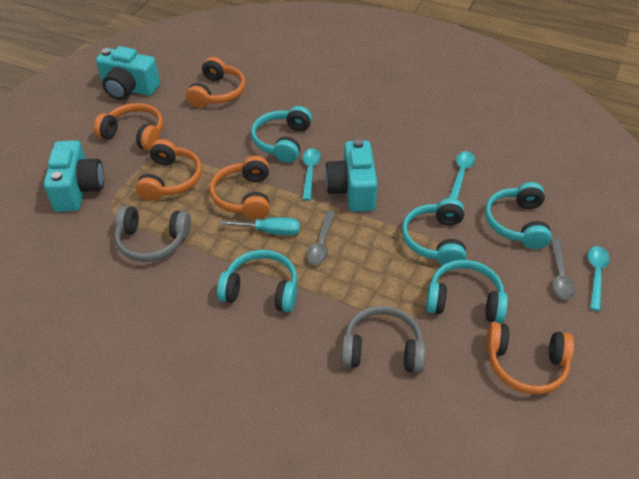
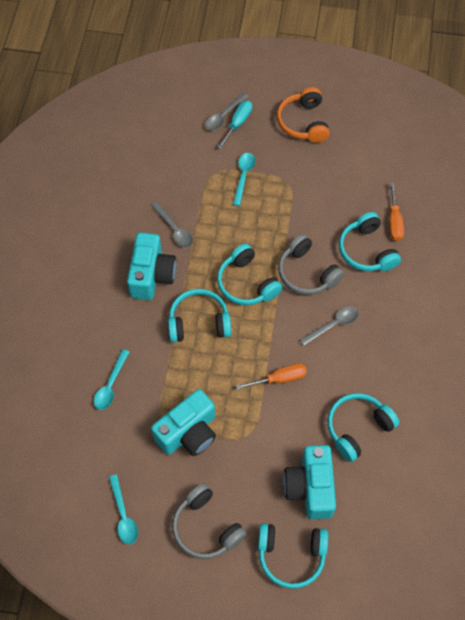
grey spoon: 2 -> 3
orange headphones: 5 -> 1
orange screwdriver: 0 -> 2

